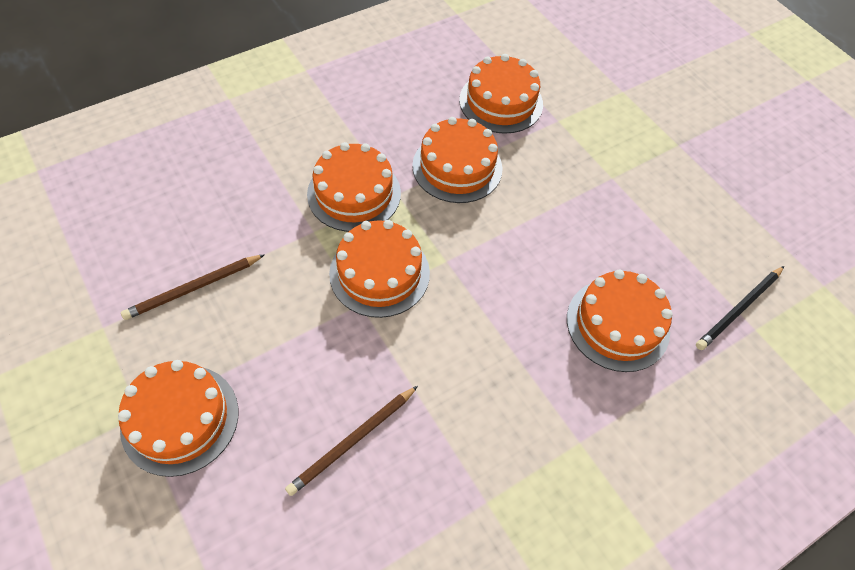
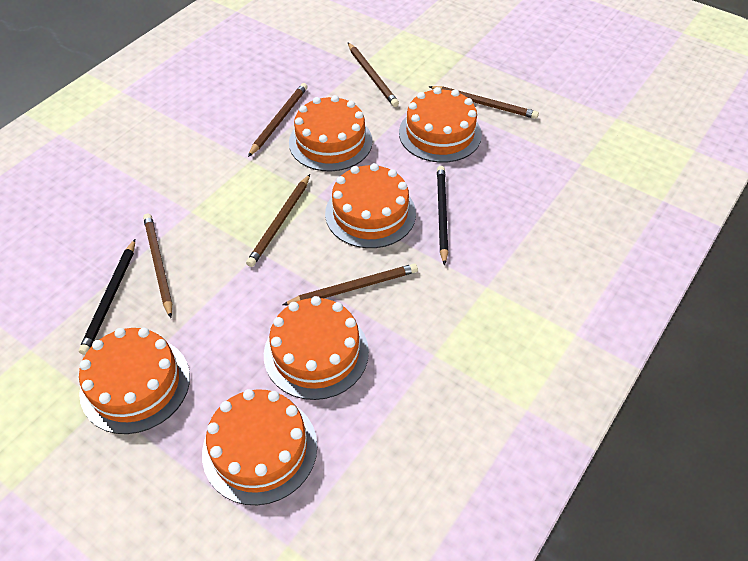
black pencil: 1 -> 2
brown pencil: 2 -> 6

